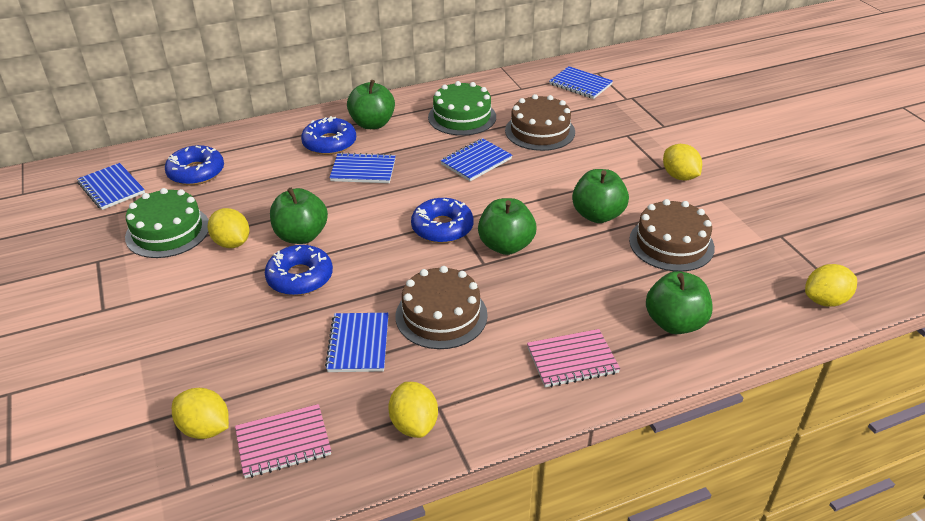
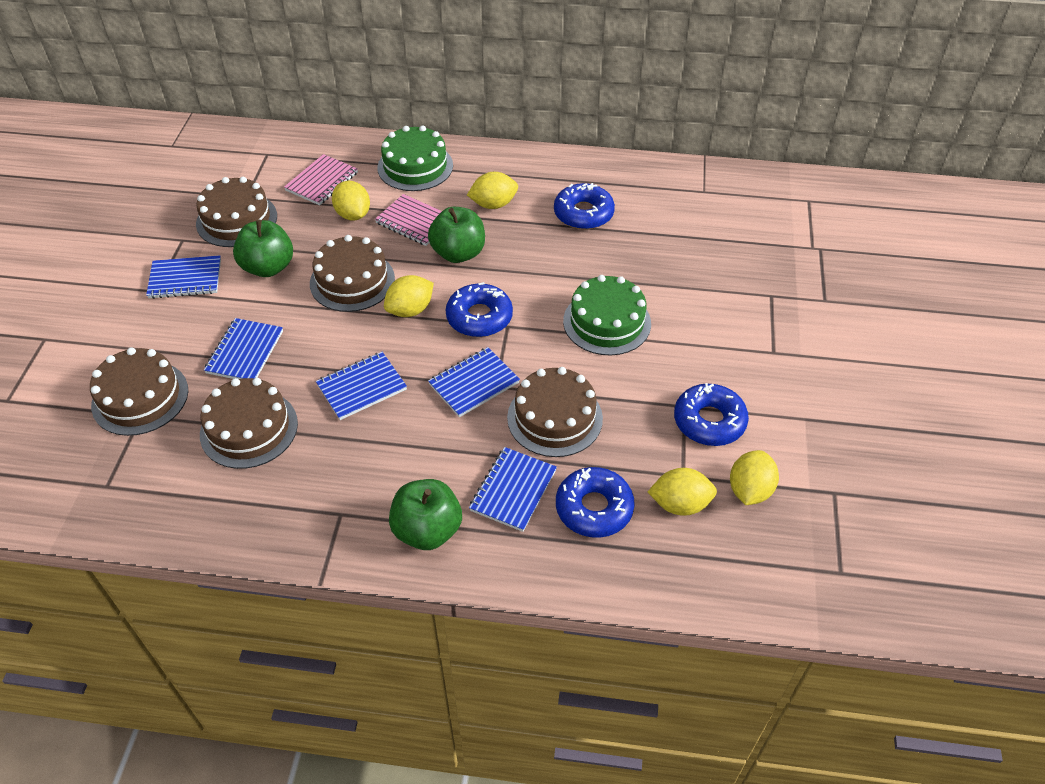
brown cake: 3 -> 5
green apple: 5 -> 3

